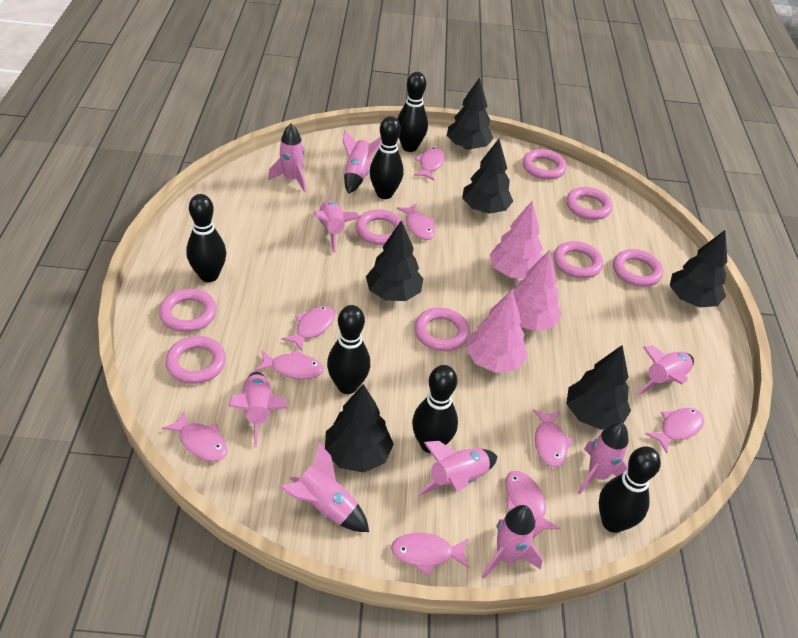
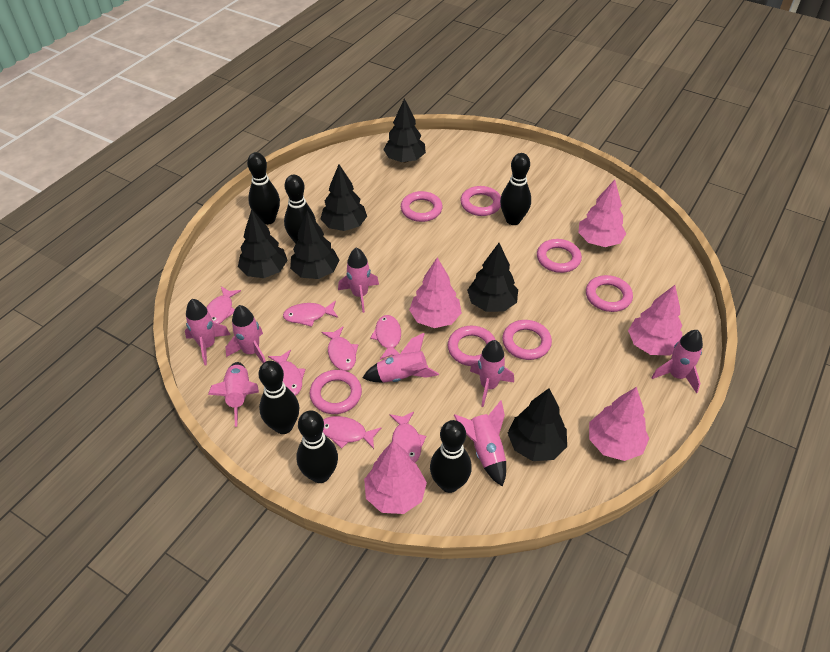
pink fish: 9 -> 7
pink ring: 8 -> 7
pink rocket: 9 -> 8
pink tree: 3 -> 5

